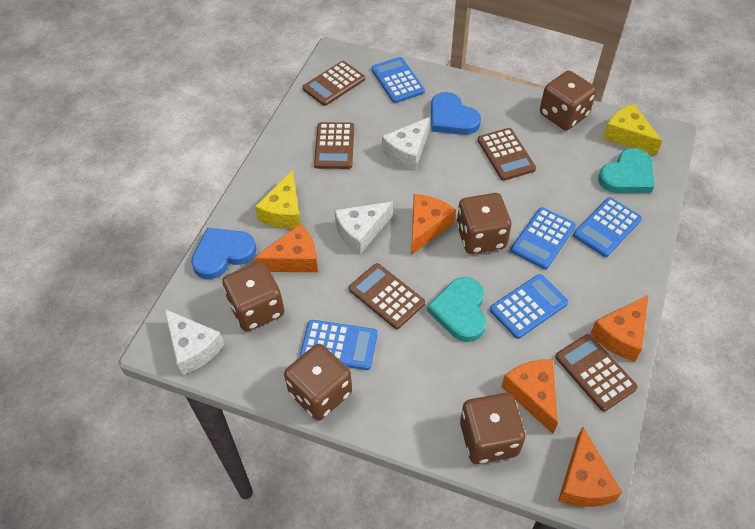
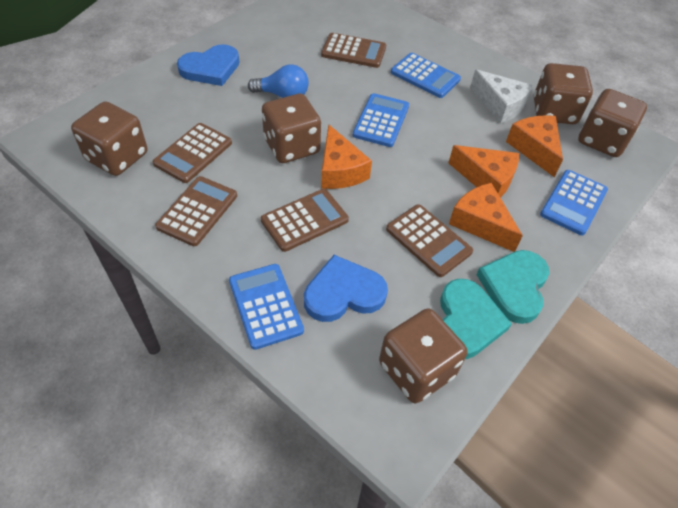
blue calculator: 5 -> 4
blue light bulb: 0 -> 1
orange cheese: 5 -> 4
white cheese: 3 -> 1
yellow cheese: 2 -> 0

